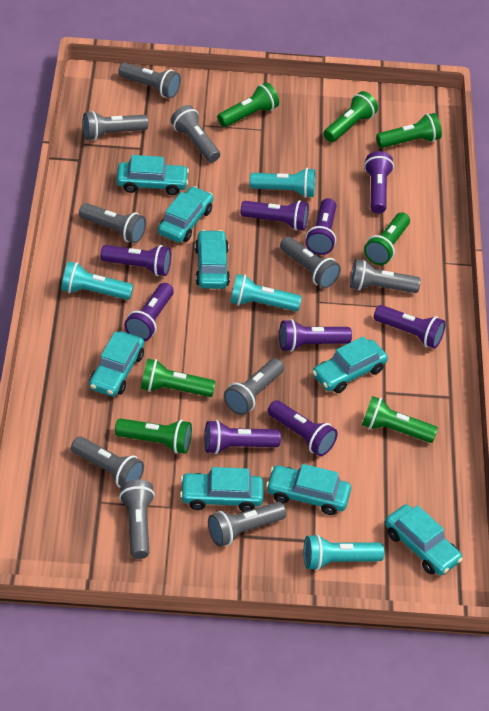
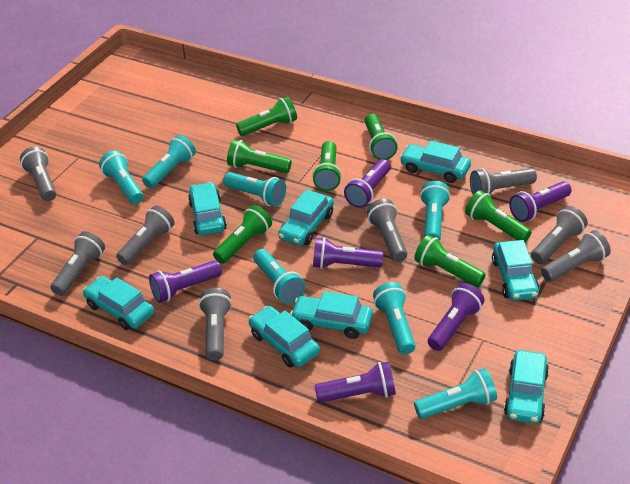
grey flashlight: 10 -> 8
purple flashlight: 9 -> 6
turquoise flashlight: 4 -> 7

